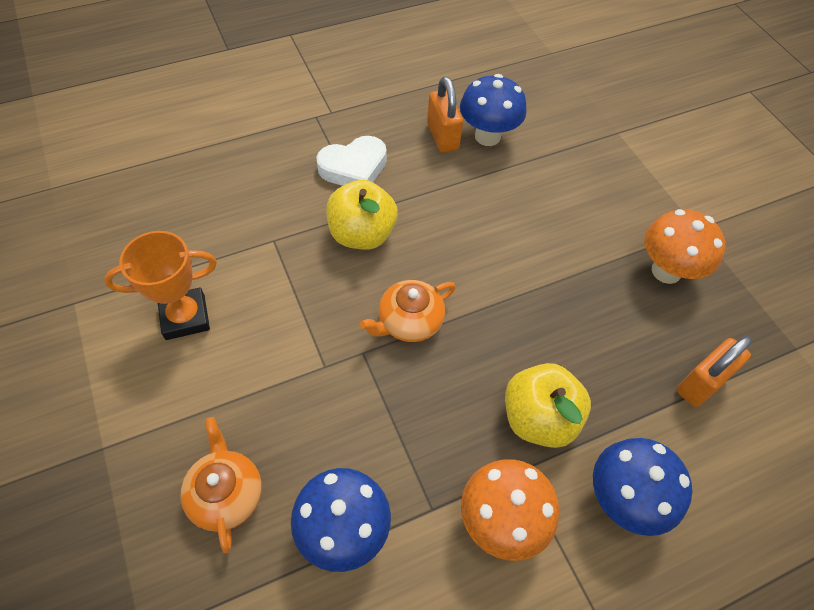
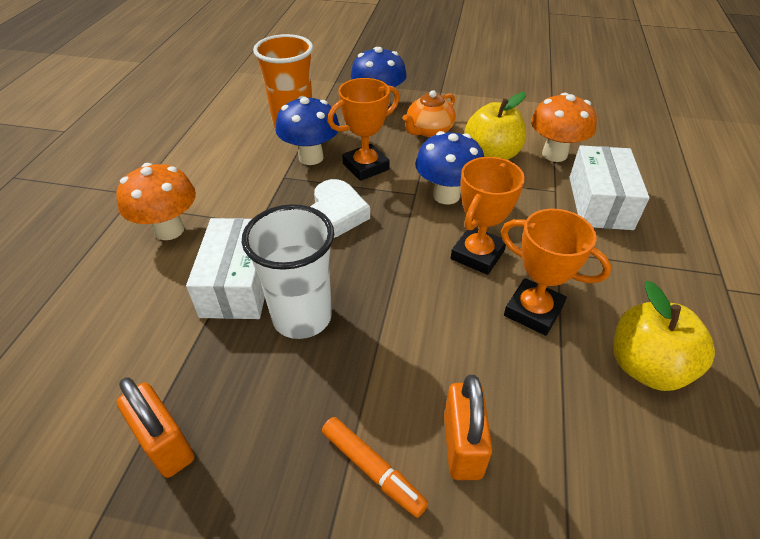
orange cup: 0 -> 1
orange marker: 0 -> 1
orange teapot: 2 -> 1
orange trophy: 1 -> 3
white box: 0 -> 2
white cup: 0 -> 1

